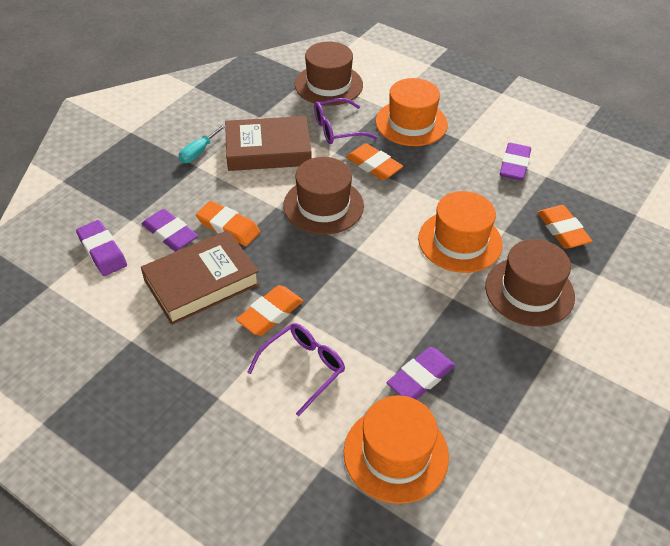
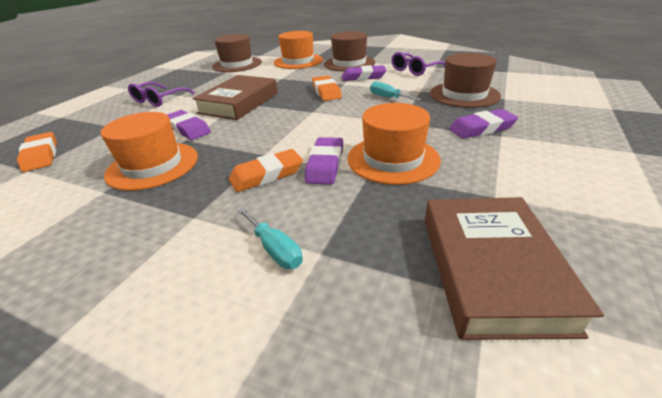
orange eraser: 4 -> 3
turquoise screwdriver: 1 -> 2

